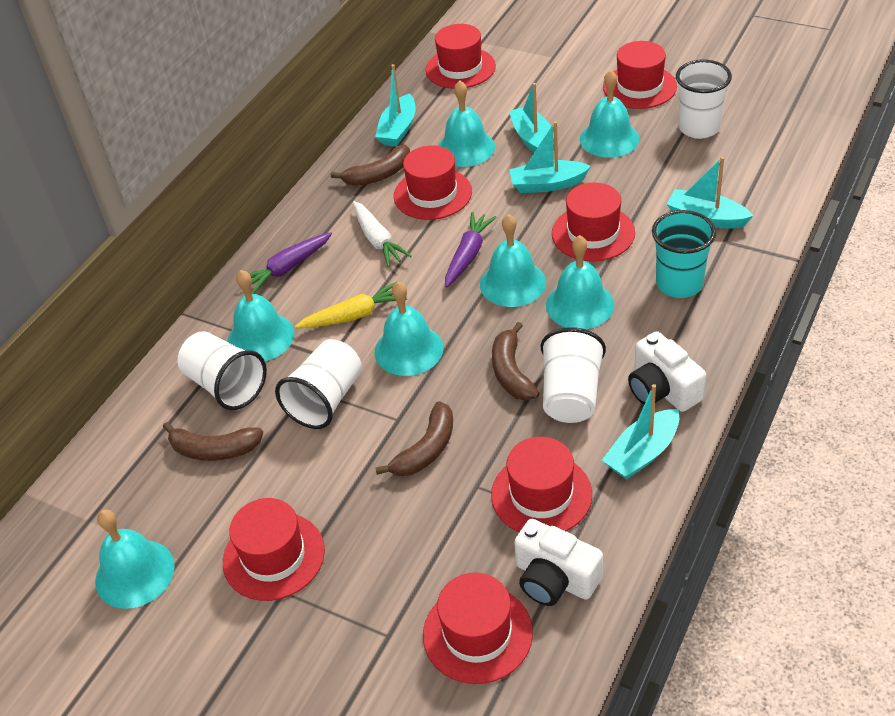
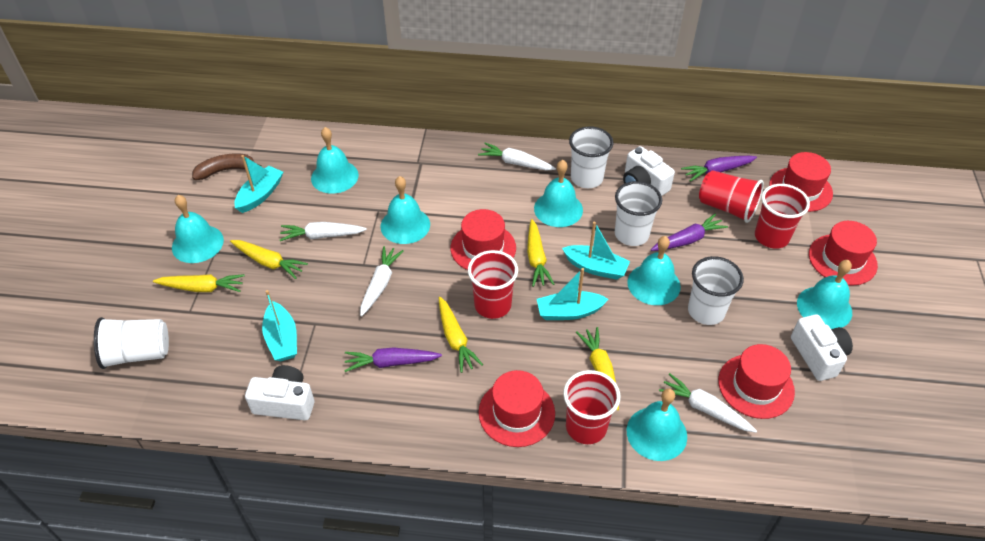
brown banana: 4 -> 1
purple carrot: 2 -> 3
red cup: 0 -> 4
red hat: 7 -> 5
turquoise boat: 5 -> 4
turquoise cup: 1 -> 0
white camera: 2 -> 3
white carrot: 1 -> 4
yellow carrot: 1 -> 5

